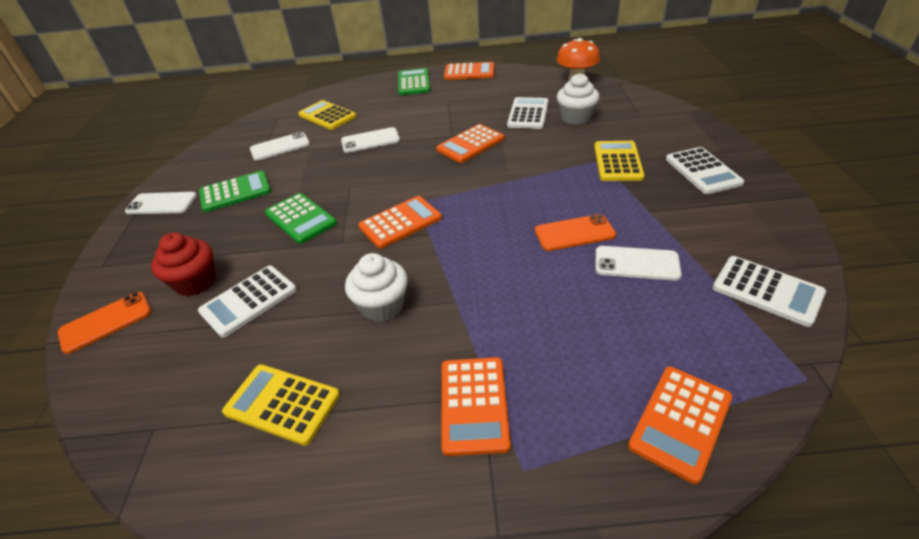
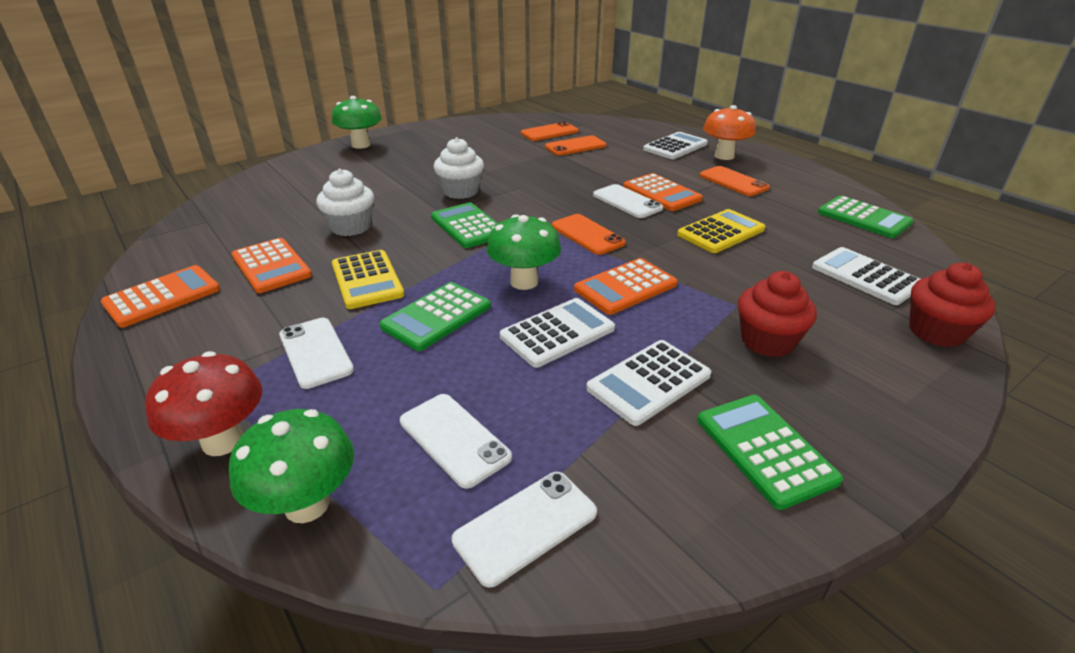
green calculator: 3 -> 4
green mushroom: 0 -> 3
orange calculator: 5 -> 4
orange phone: 2 -> 4
red cupcake: 1 -> 2
red mushroom: 0 -> 1
yellow calculator: 3 -> 2

